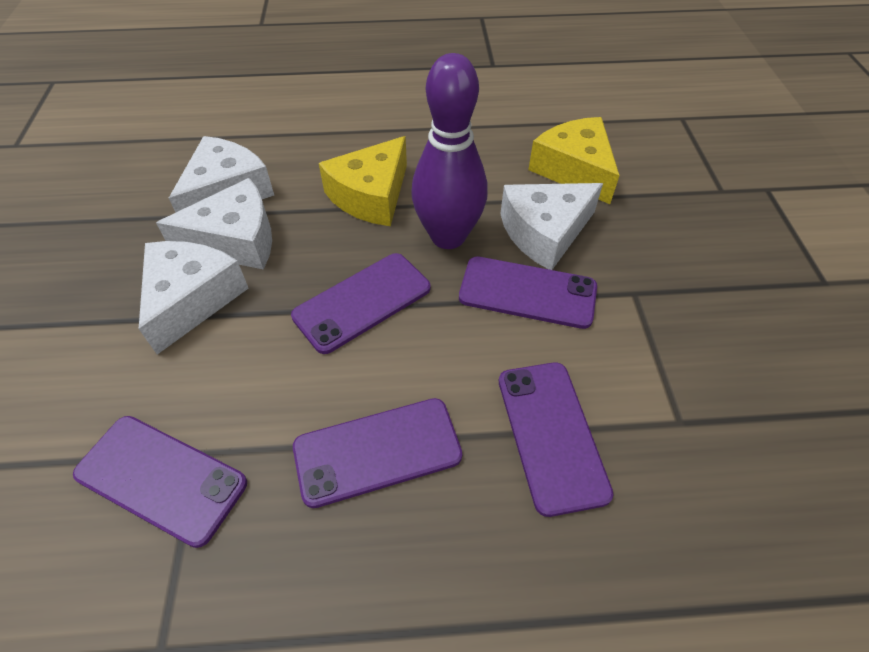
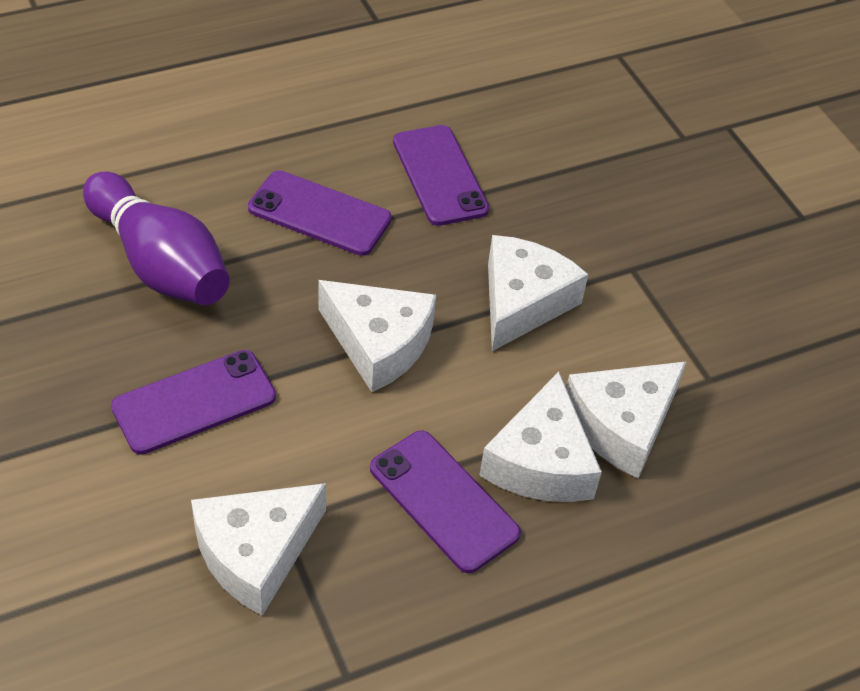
purple phone: 5 -> 4
white cheese: 4 -> 5
yellow cheese: 2 -> 0

